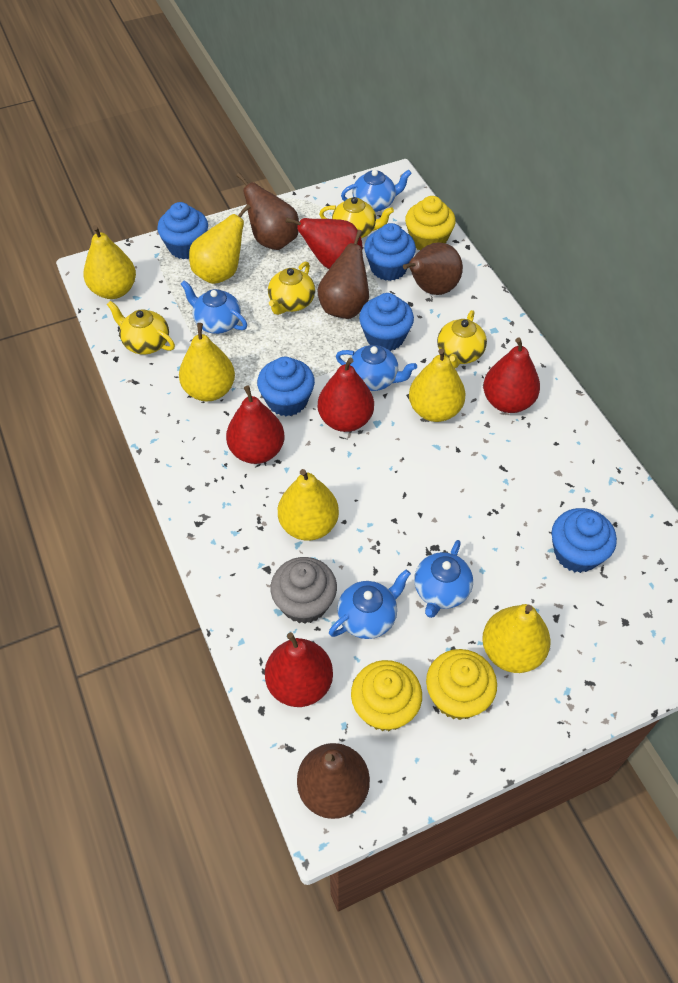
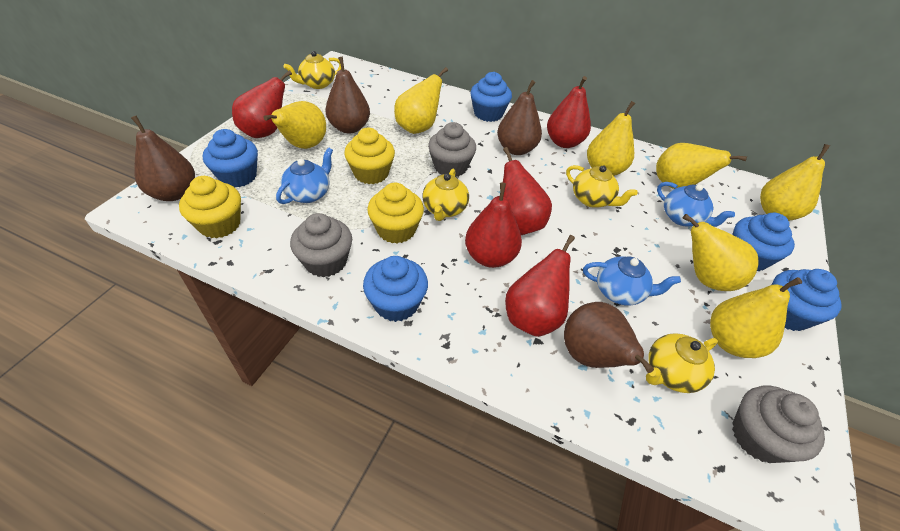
blue teapot: 5 -> 3
grey cupcake: 1 -> 3
yellow pear: 6 -> 7

